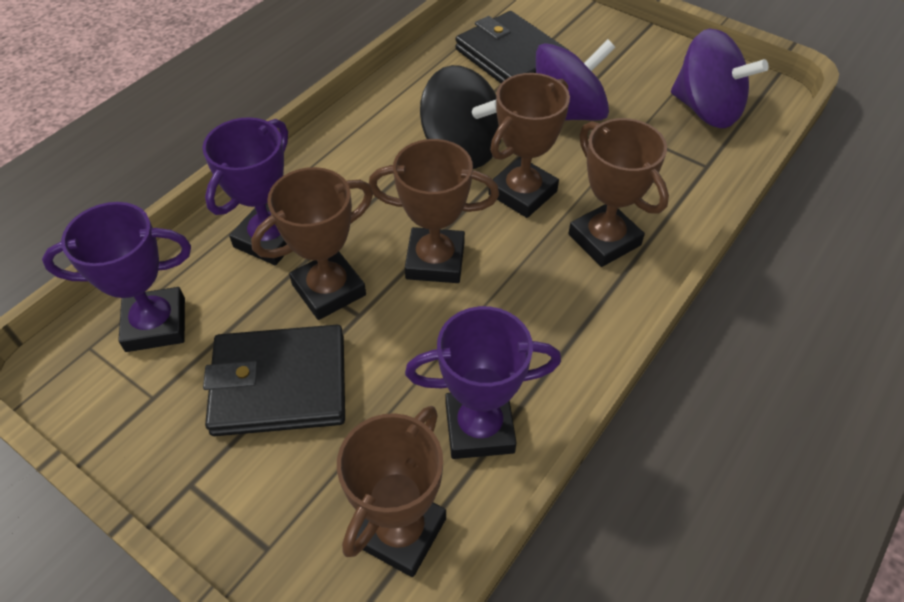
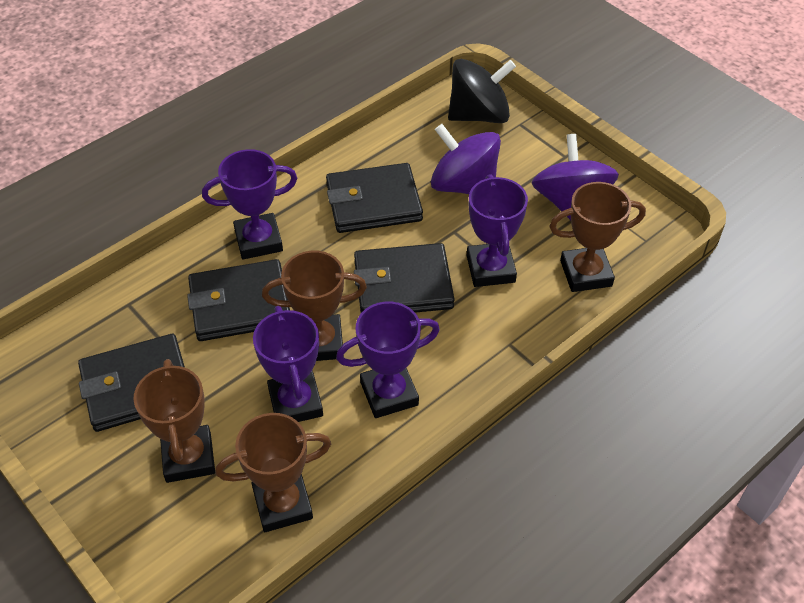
black wallet: 2 -> 4
brown trophy: 5 -> 4
purple trophy: 3 -> 4

